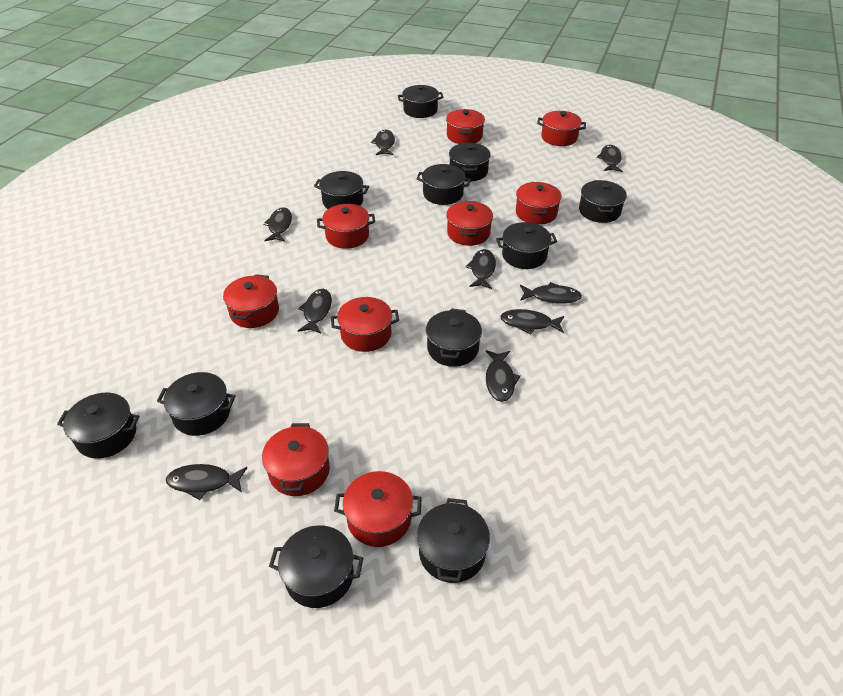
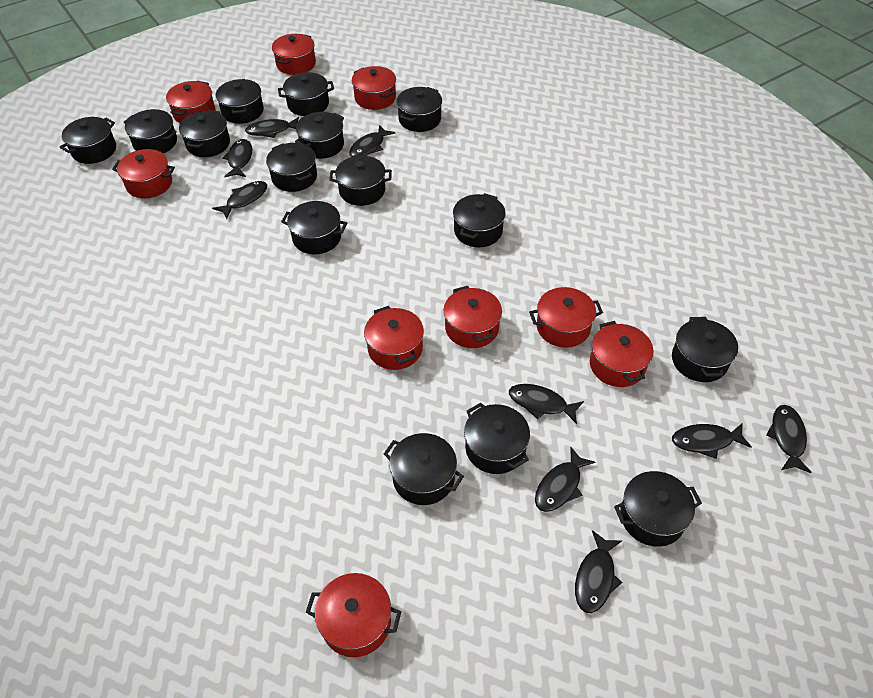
black pot: 11 -> 15

